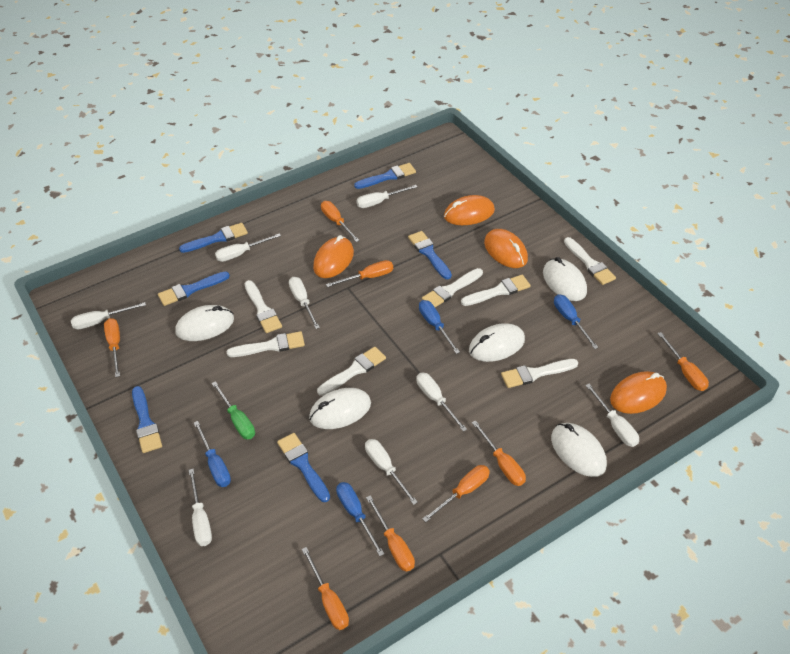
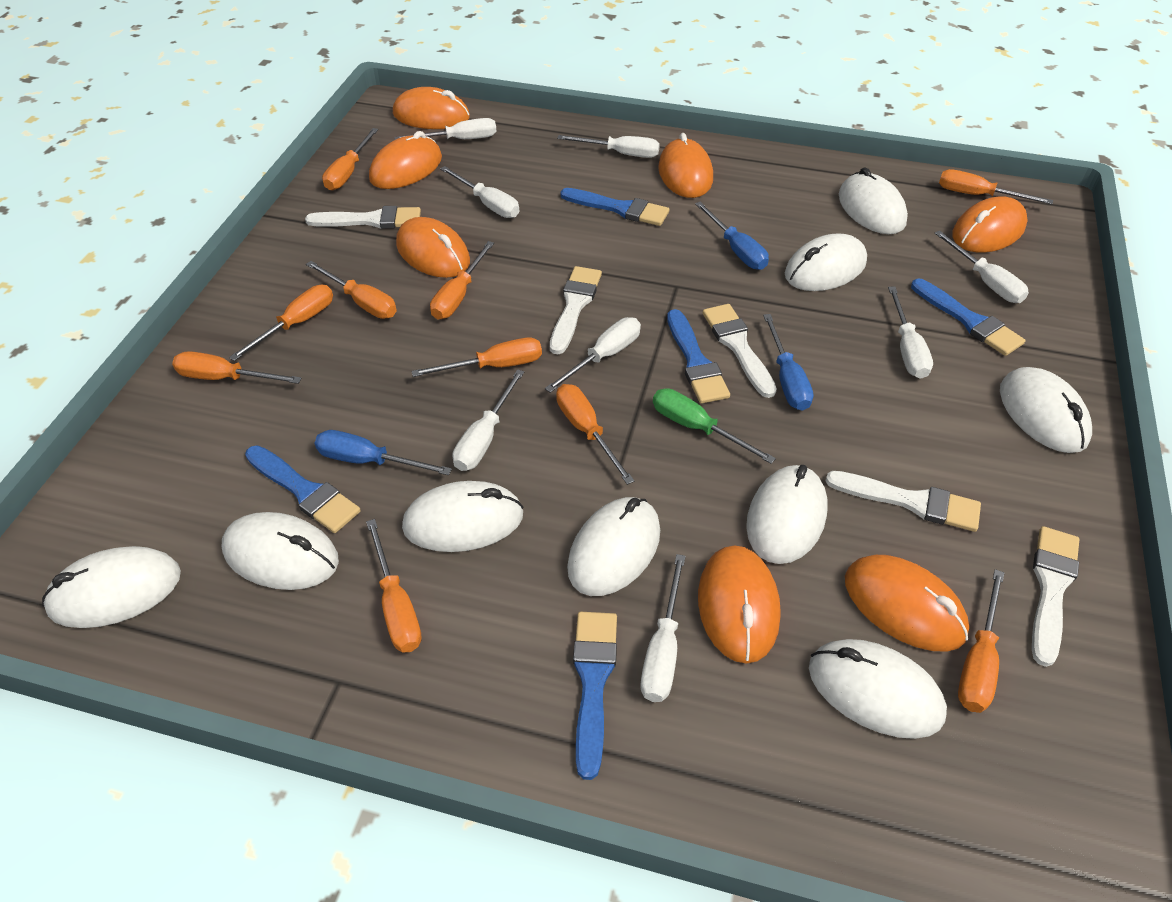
blue brush: 6 -> 5
blue screwdriver: 4 -> 3
orange mouse: 4 -> 7
orange screwdriver: 8 -> 10
white brush: 7 -> 5
white mouse: 5 -> 9

